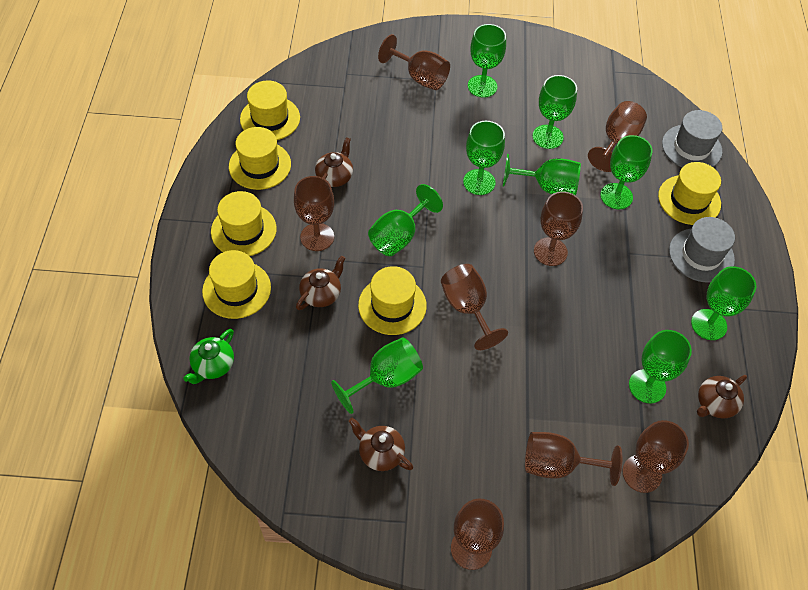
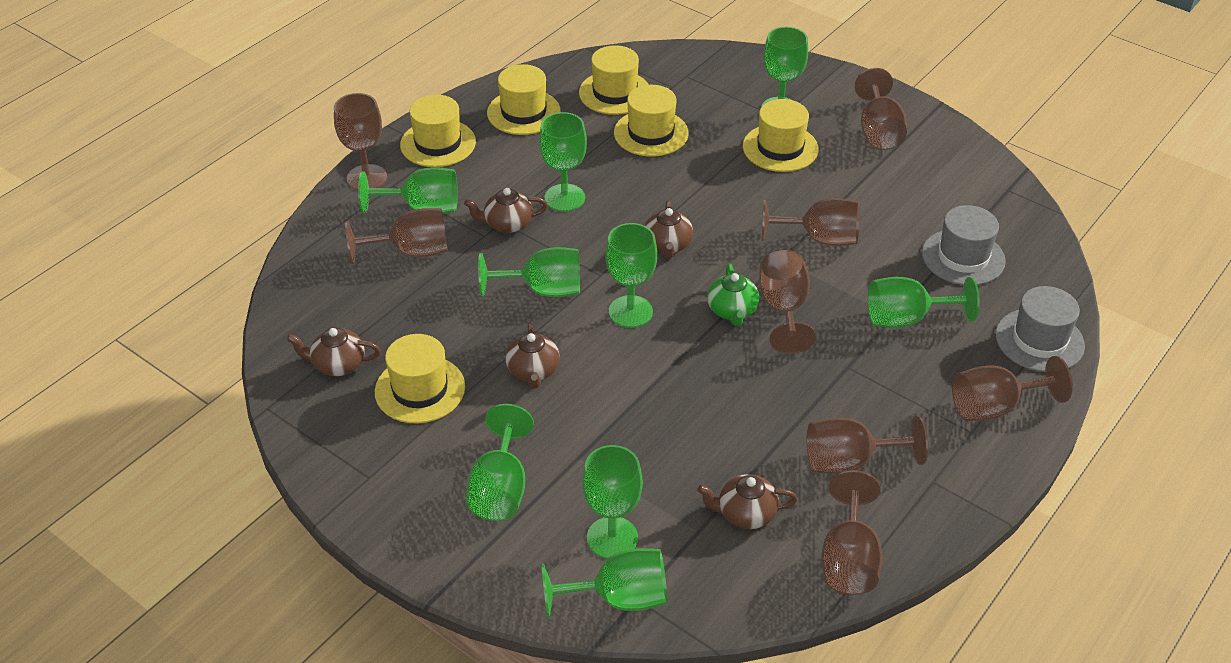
brown teapot: 4 -> 5

